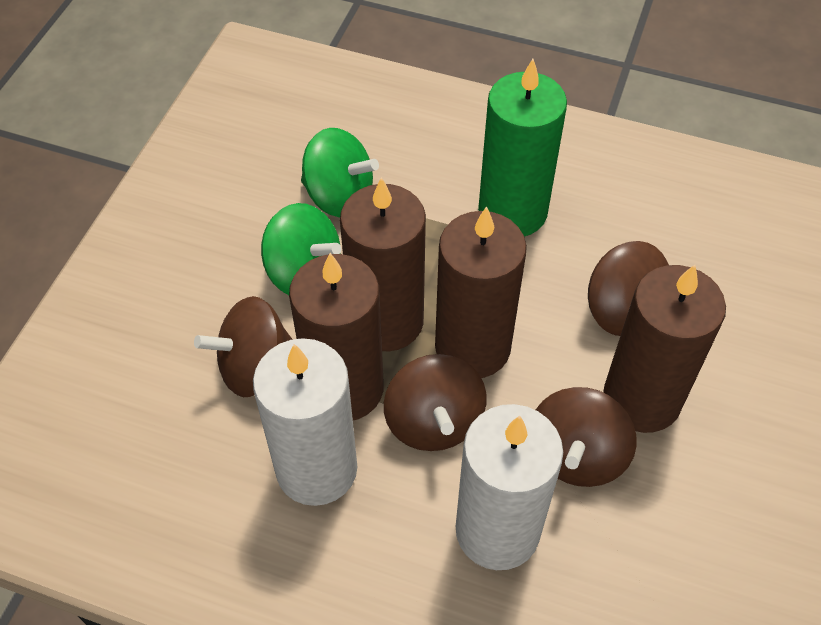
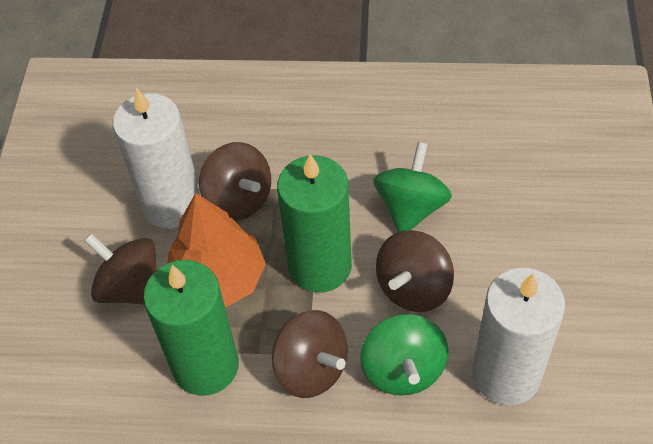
brown candle: 4 -> 0
green candle: 1 -> 2
orange tree: 0 -> 1

